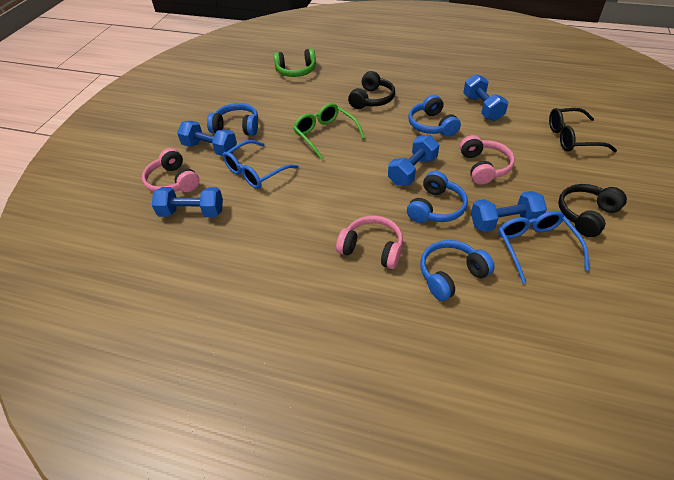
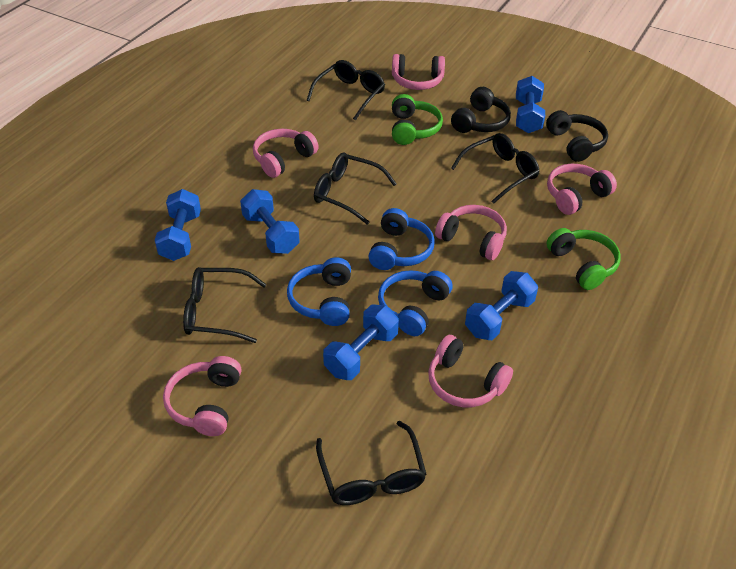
black glasses: 1 -> 5
blue glasses: 2 -> 0
blue headphones: 4 -> 3
green glasses: 1 -> 0
green headphones: 1 -> 2
pink headphones: 3 -> 6

